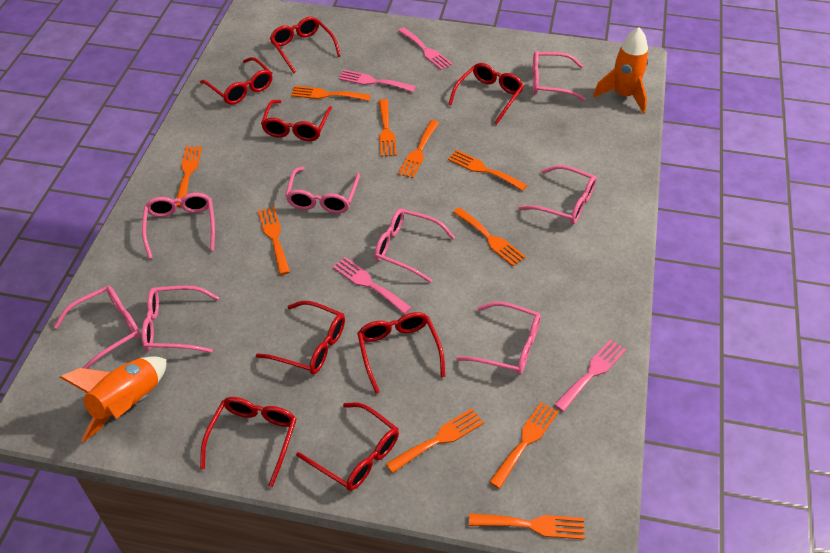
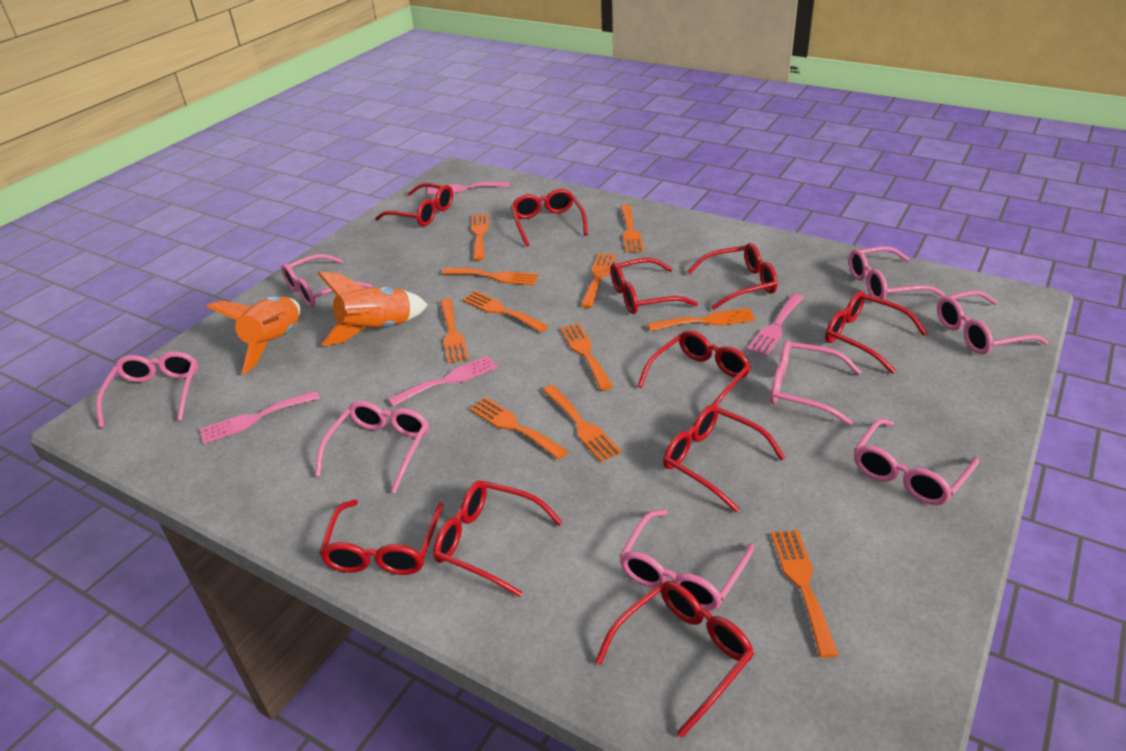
orange fork: 10 -> 11
red glasses: 8 -> 10

